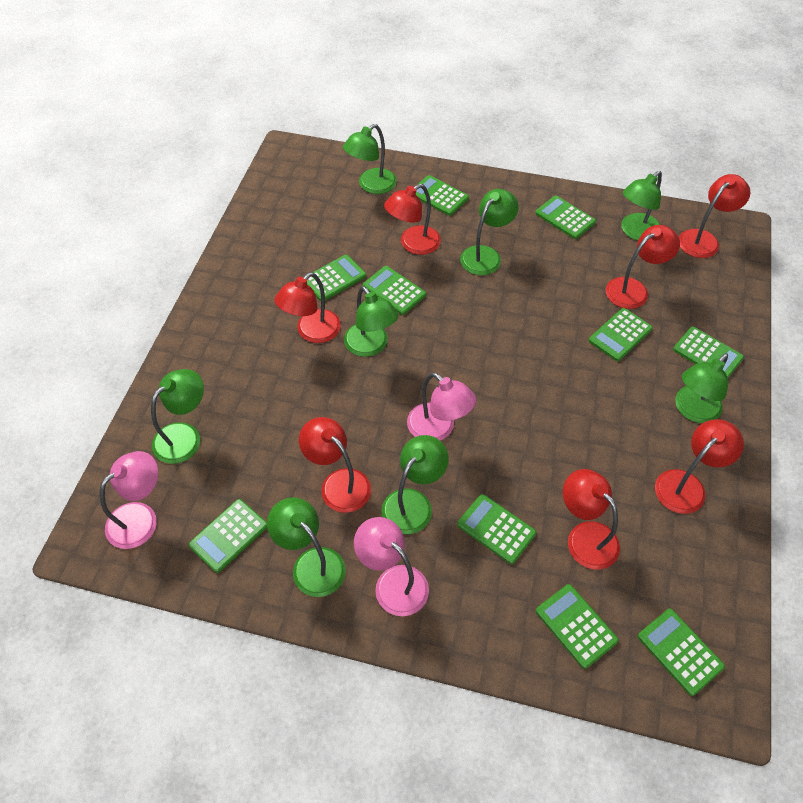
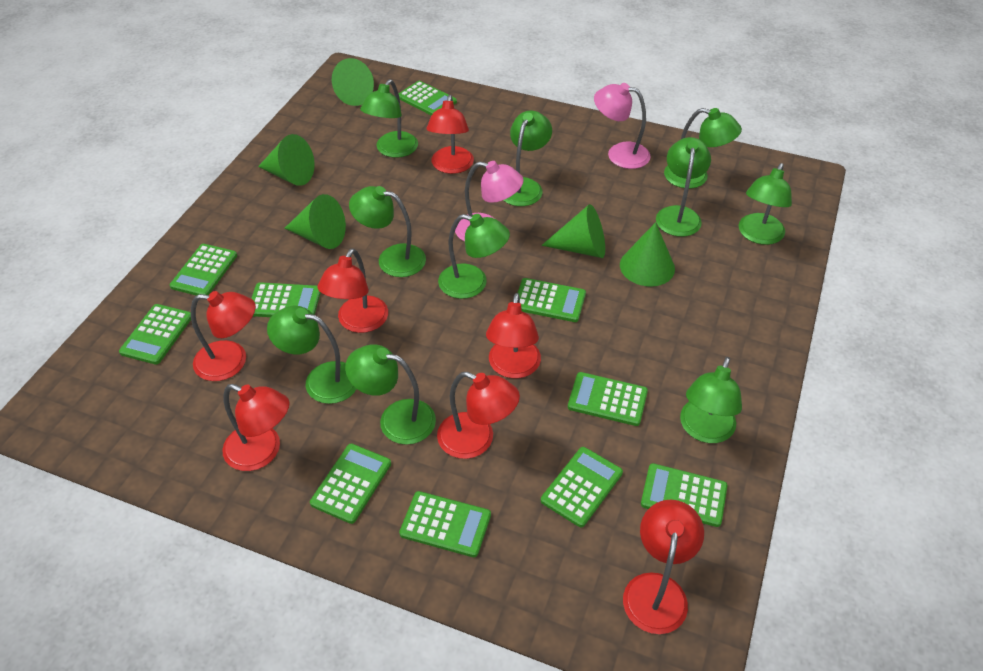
green cone: 0 -> 5
green lamp: 8 -> 10
pink lamp: 3 -> 2

